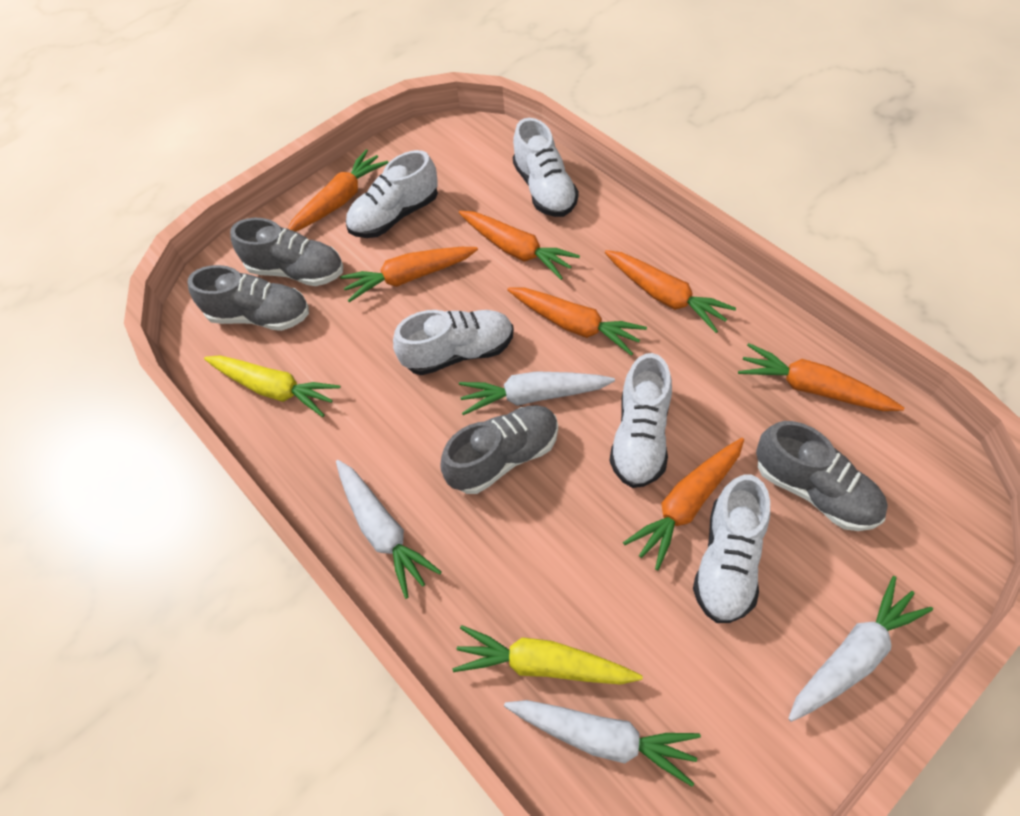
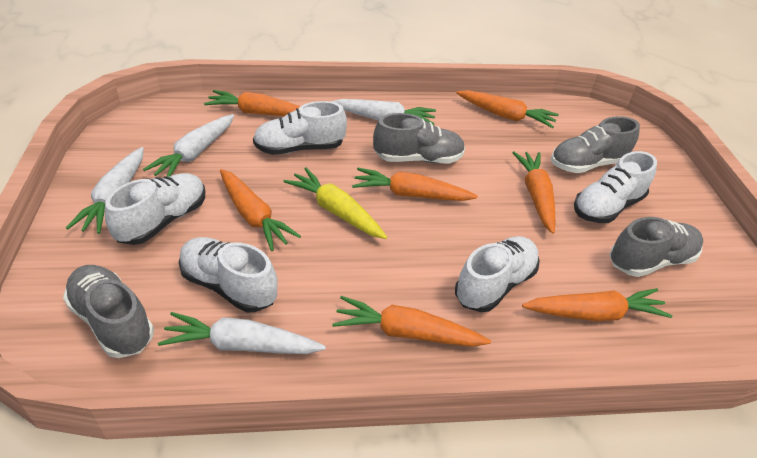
yellow carrot: 2 -> 1

